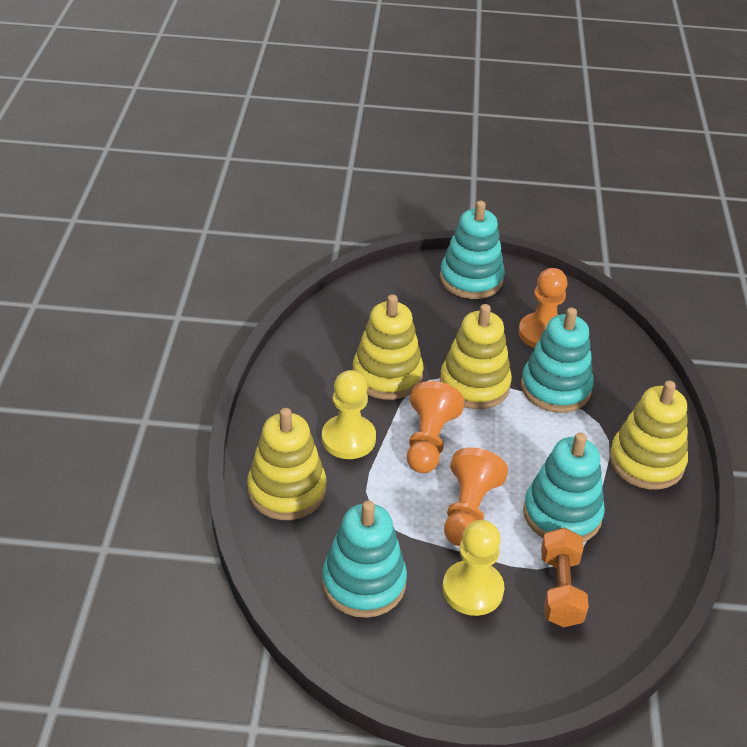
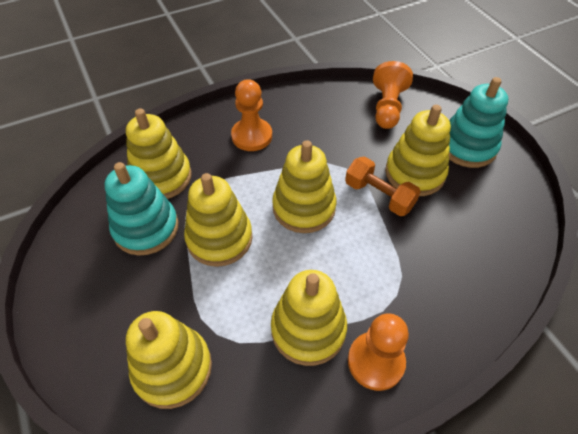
turquoise stacking toy: 4 -> 2
yellow pawn: 2 -> 0
yellow stacking toy: 4 -> 6

